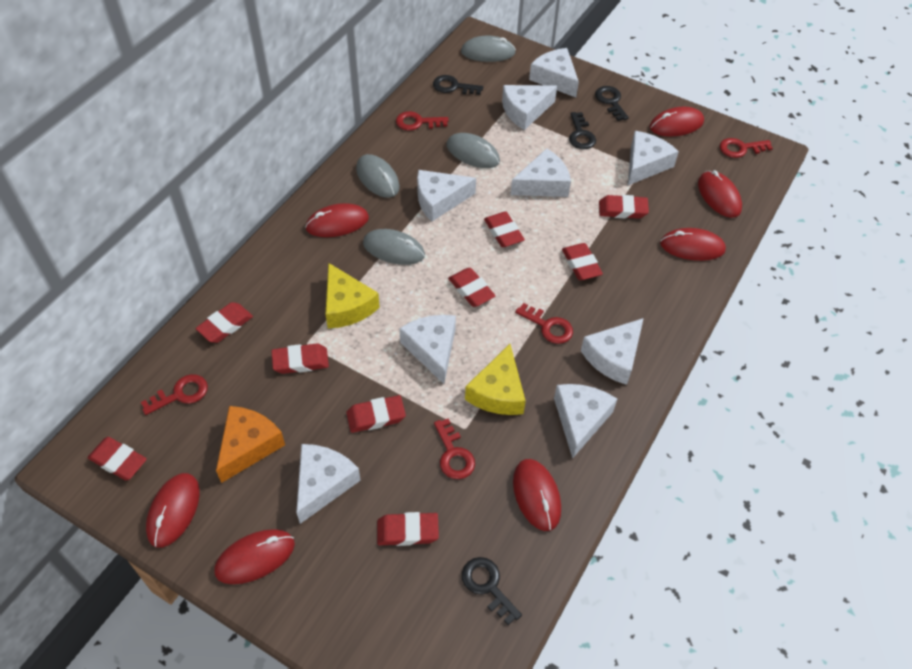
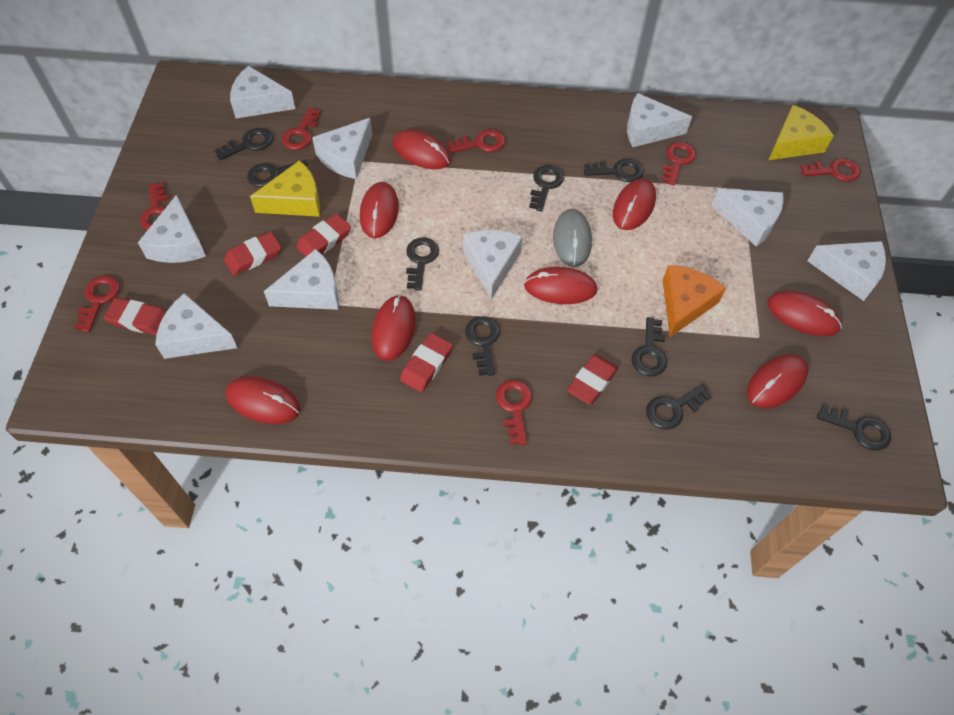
black key: 4 -> 9
grey mouse: 4 -> 1
red eraser: 9 -> 5
red key: 5 -> 7
red mouse: 7 -> 8

